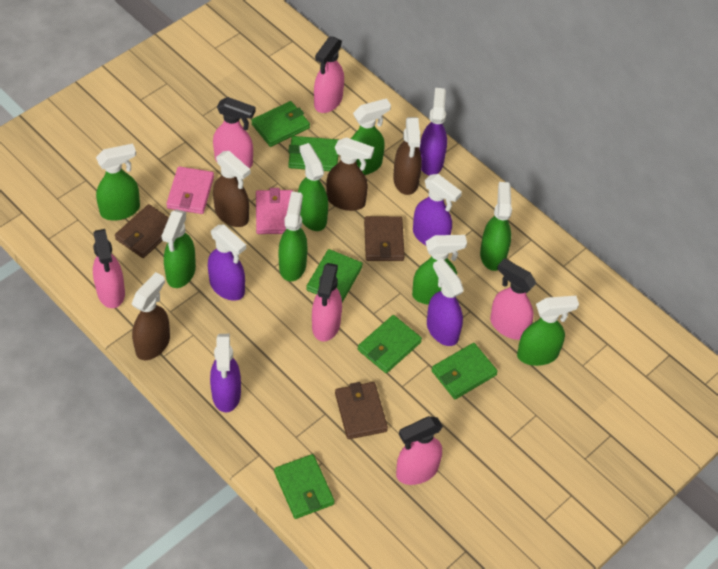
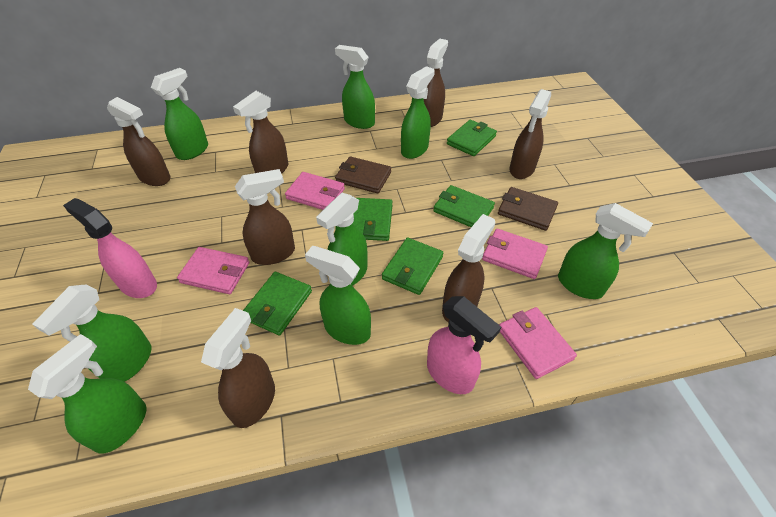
brown spray bottle: 4 -> 7
brown wallet: 3 -> 2
green wallet: 6 -> 5
pink spray bottle: 6 -> 2
pink wallet: 2 -> 4
purple spray bottle: 5 -> 0

